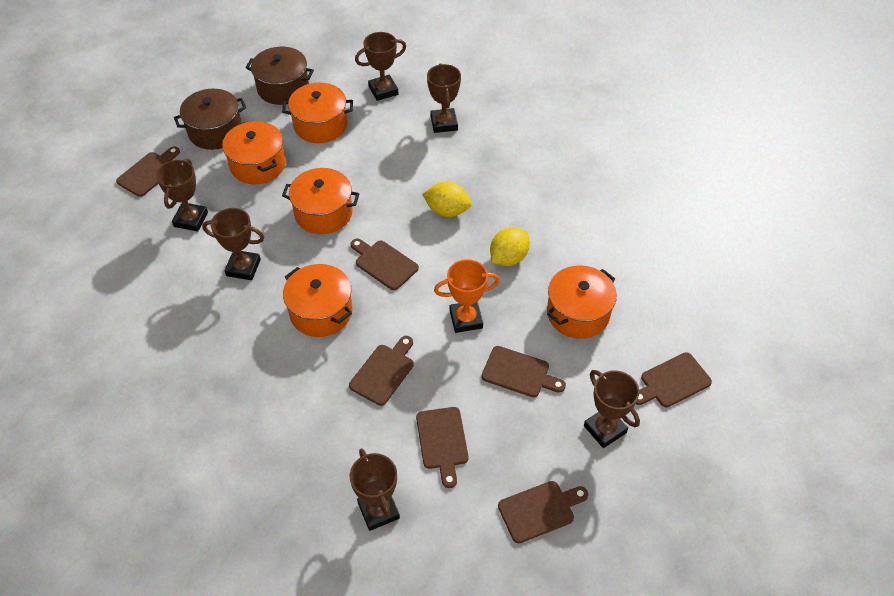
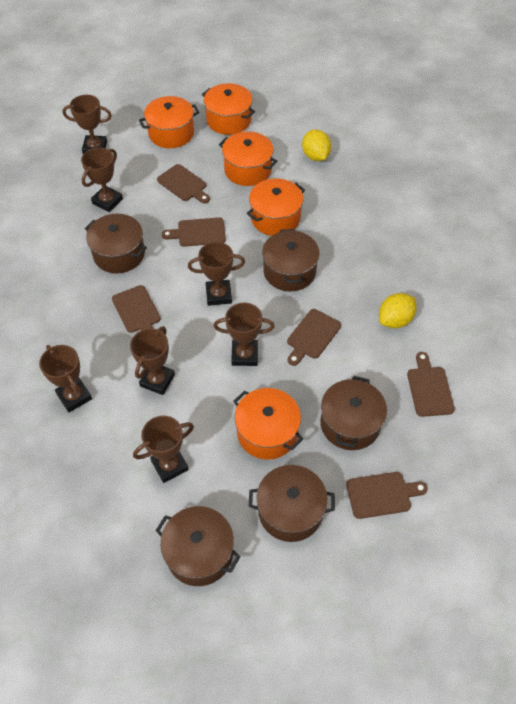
brown cutting board: 7 -> 6
brown pot: 2 -> 5
brown trophy: 6 -> 7
orange trophy: 1 -> 0

